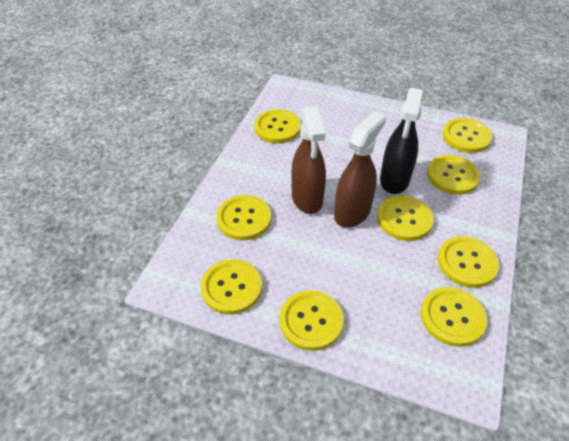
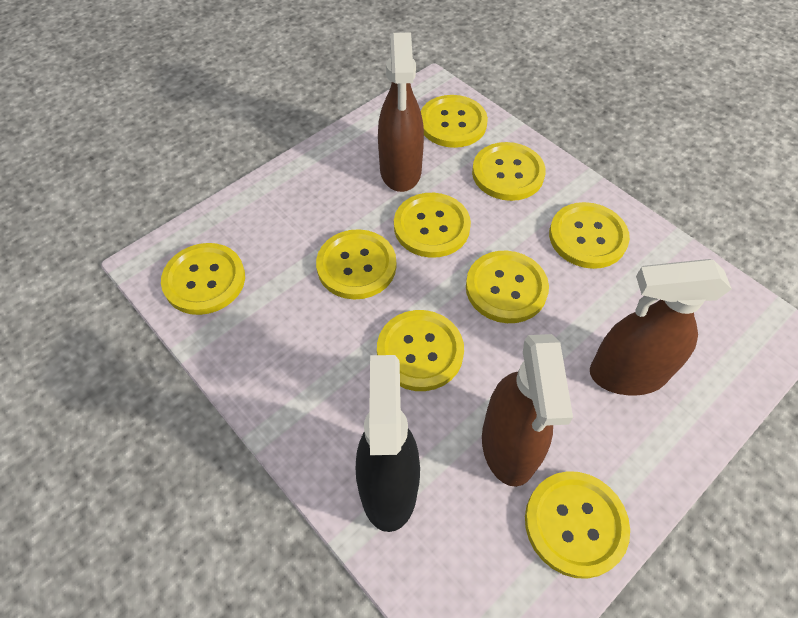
brown spray bottle: 2 -> 3

